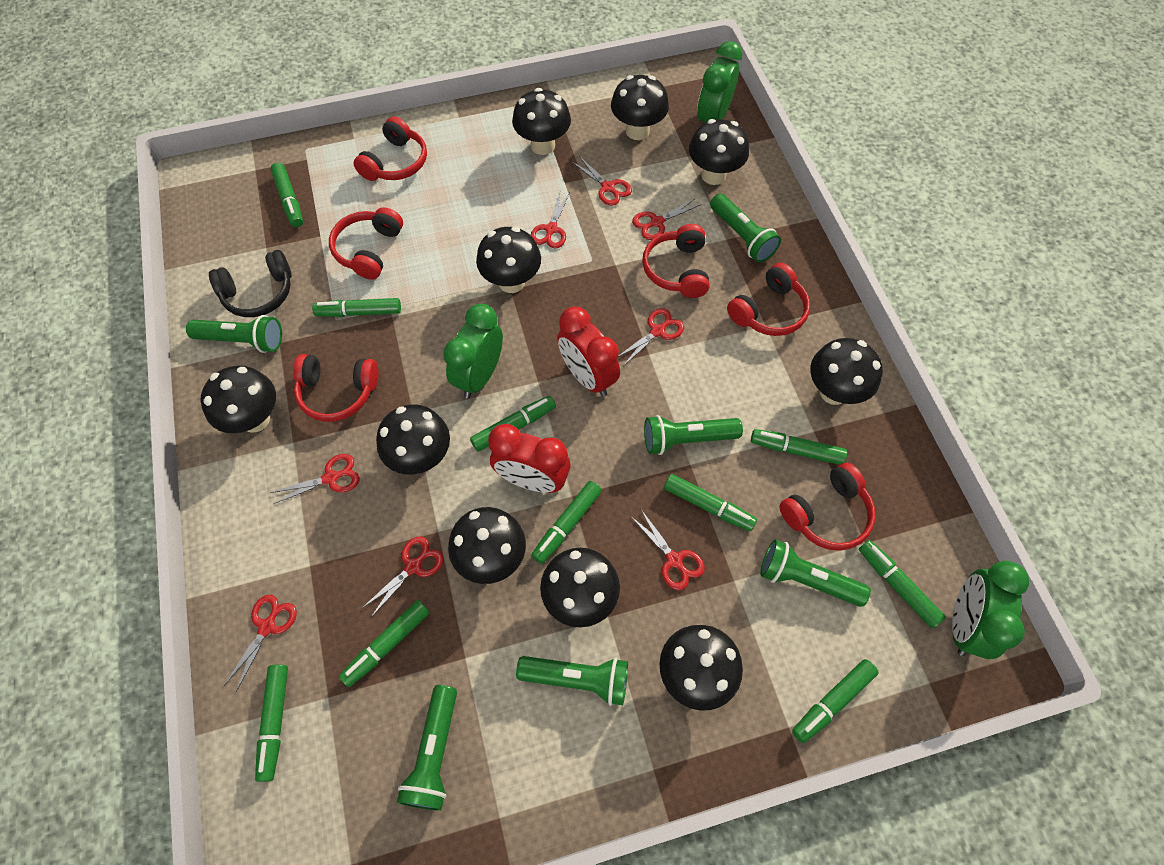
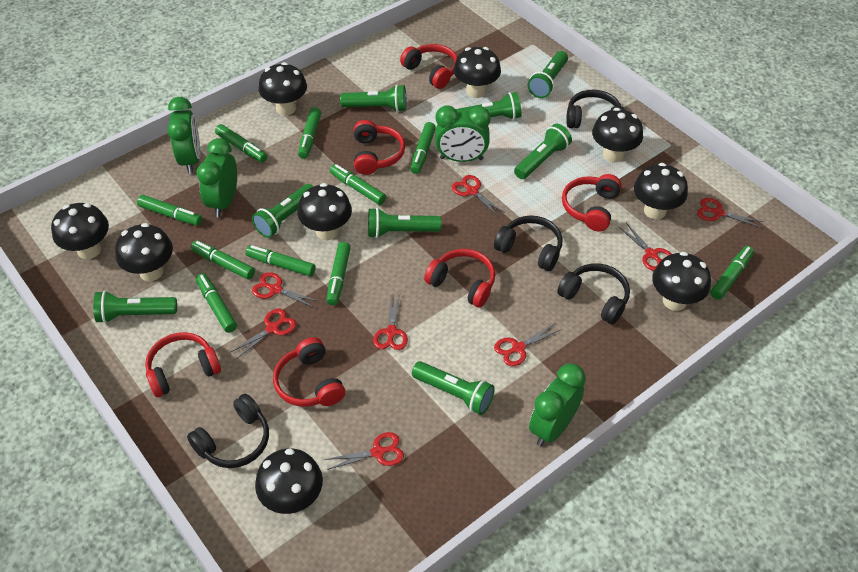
black headphones: 1 -> 4
black mushroom: 10 -> 9
green clock: 3 -> 4
green flashlight: 6 -> 8
red clock: 2 -> 0

